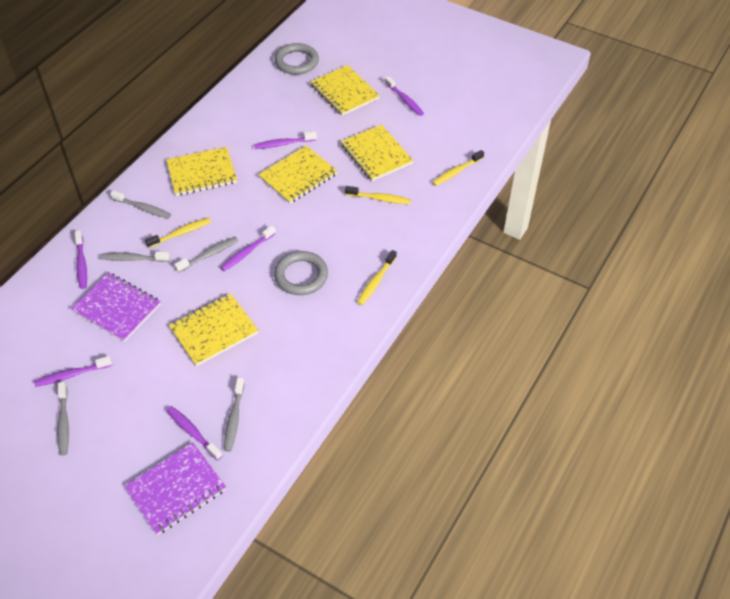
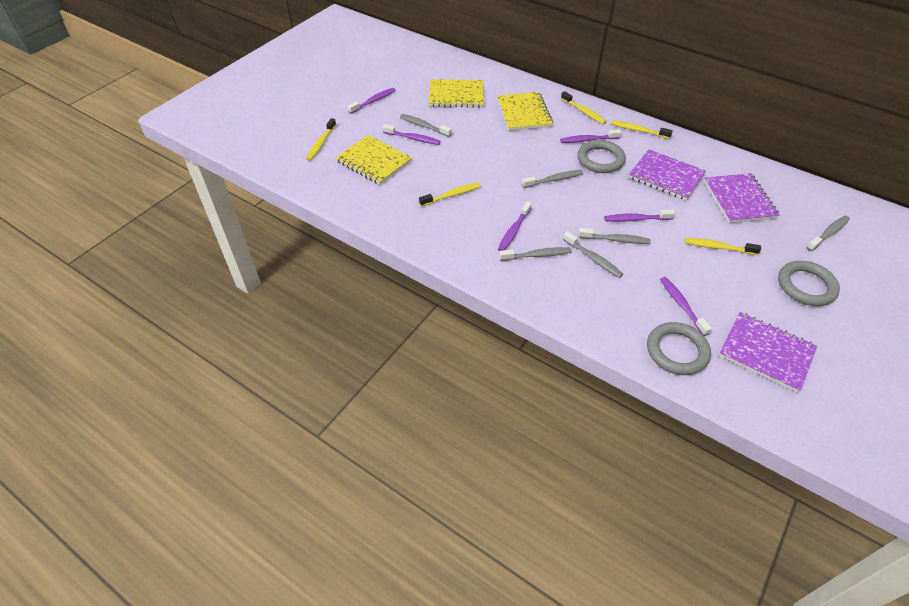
grey ring: 2 -> 3
grey toothbrush: 5 -> 6
purple notebook: 2 -> 3
yellow notebook: 5 -> 3
yellow toothbrush: 4 -> 5

